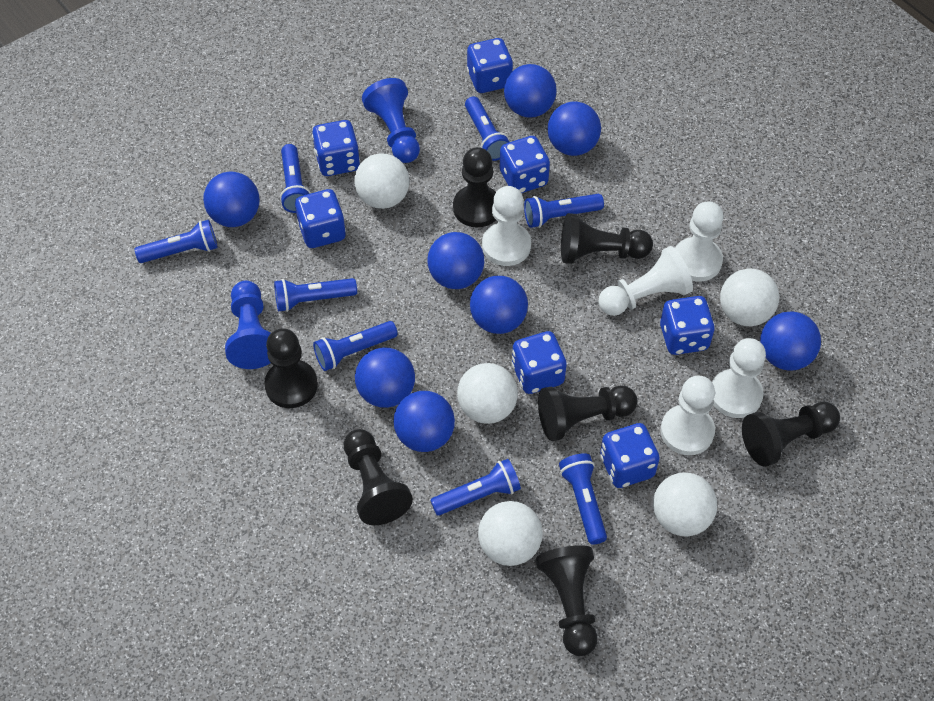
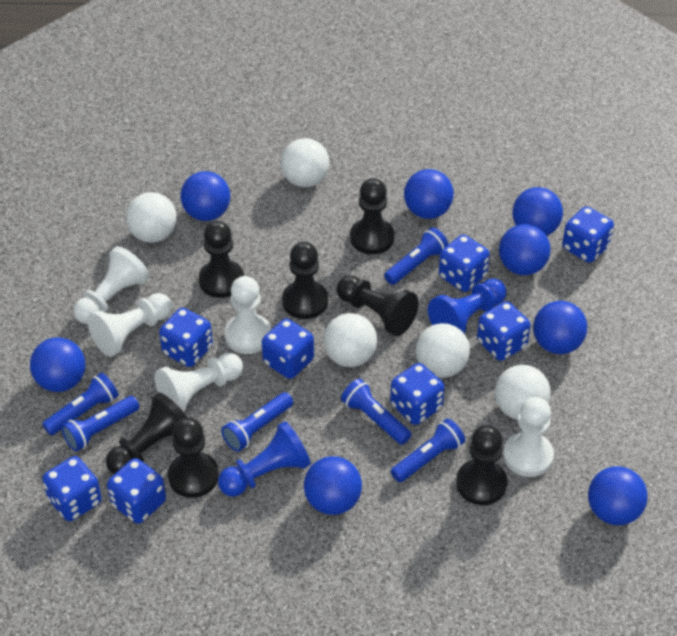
blue dice: 7 -> 8
blue flashlight: 8 -> 6

